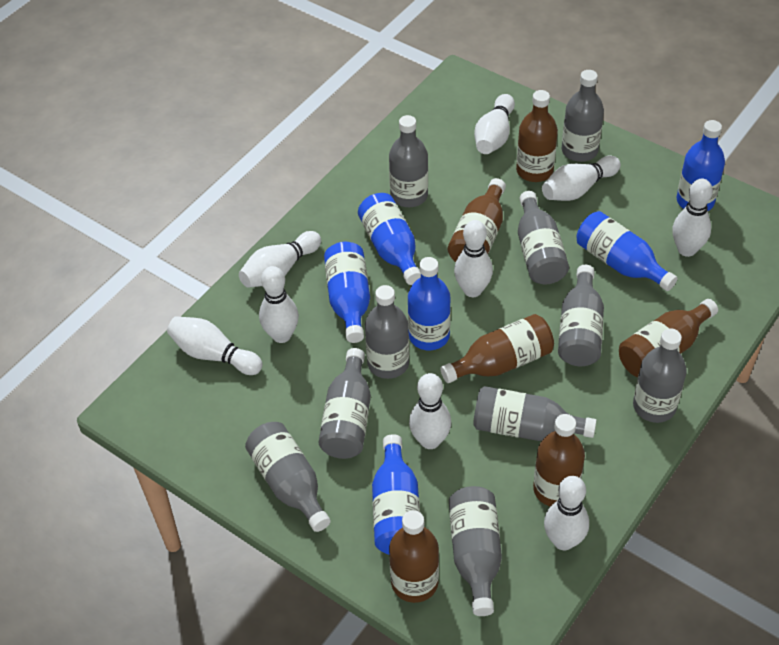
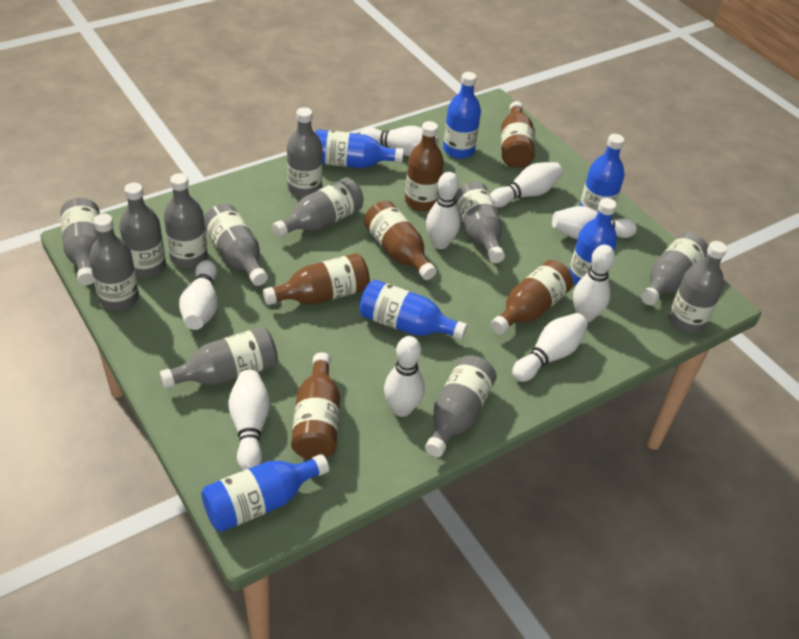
grey bottle: 10 -> 12

